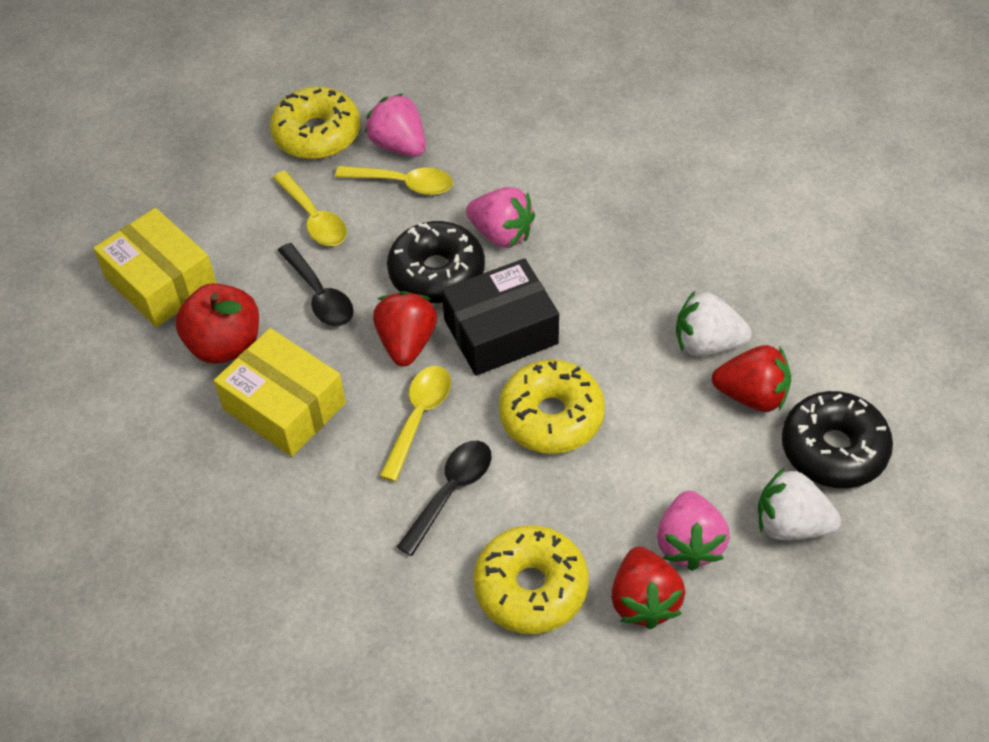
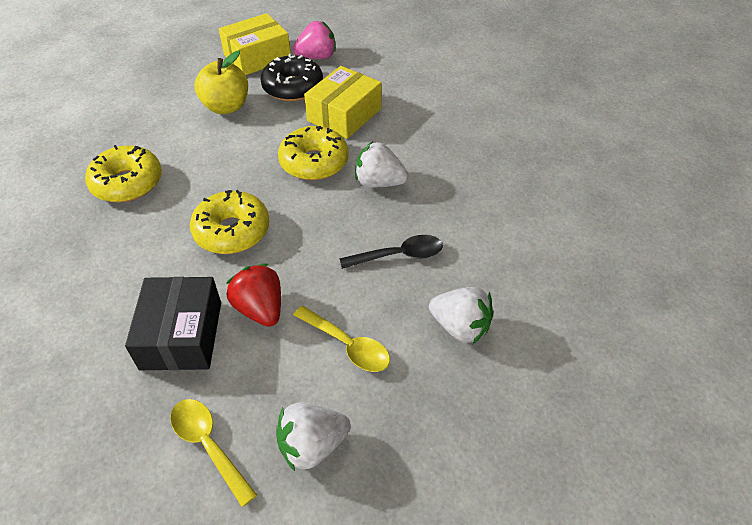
black donut: 2 -> 1
black spoon: 2 -> 1
pink strawberry: 3 -> 1
red apple: 1 -> 0
red strawberry: 3 -> 1
white strawberry: 2 -> 3
yellow apple: 0 -> 1
yellow spoon: 3 -> 2

